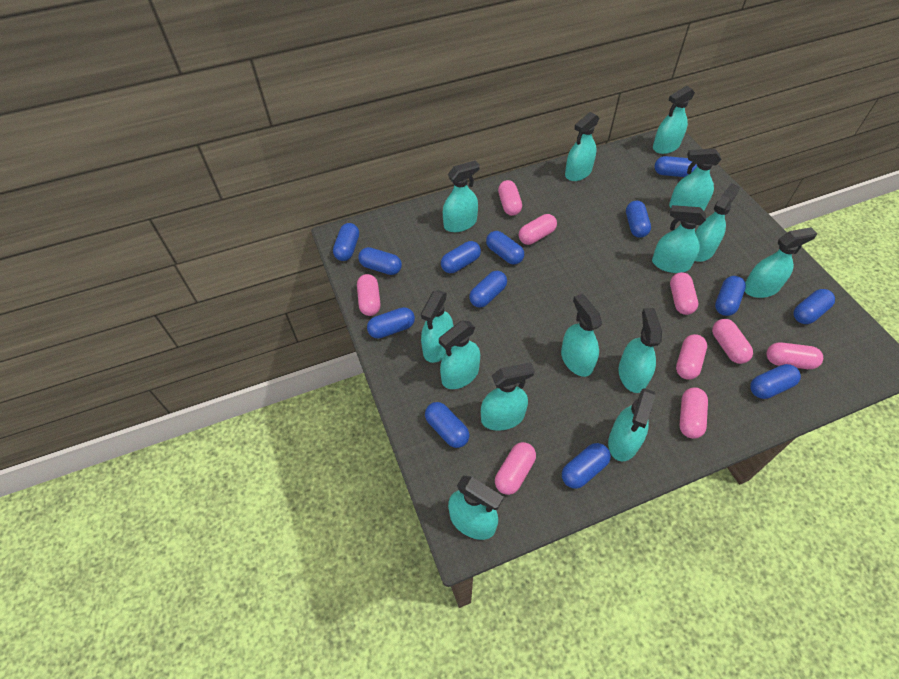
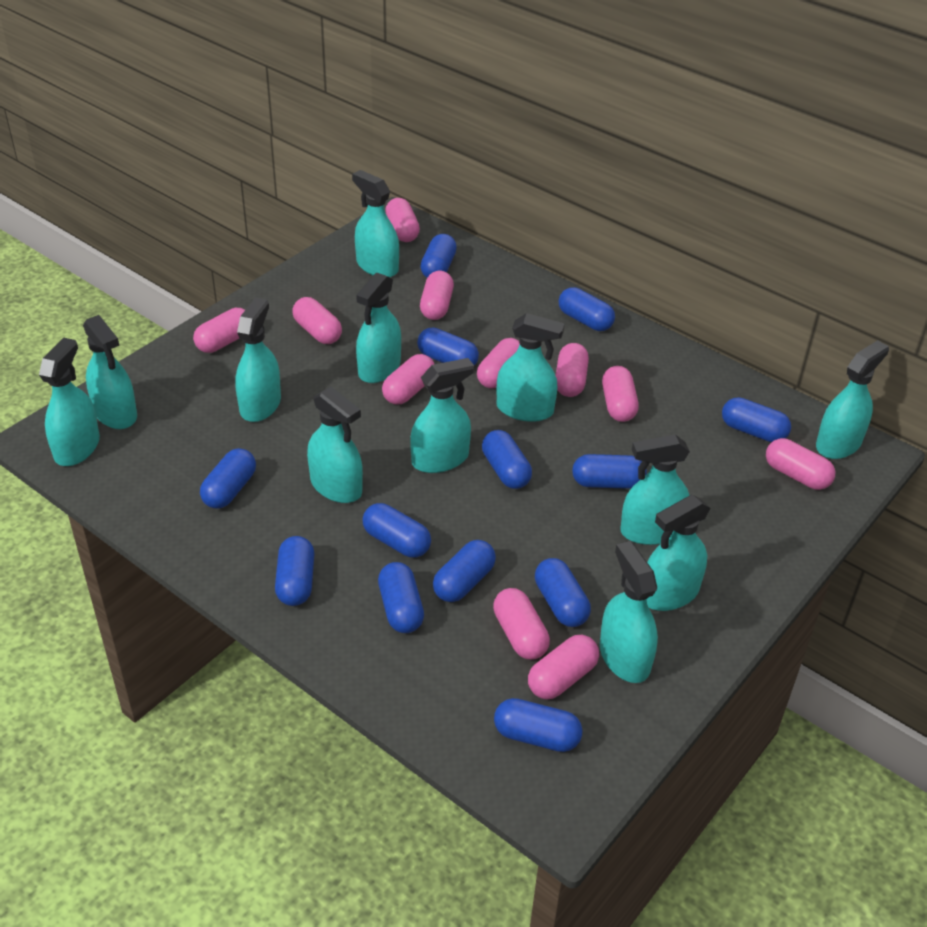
pink capsule: 9 -> 11
turquoise spray bottle: 14 -> 12

